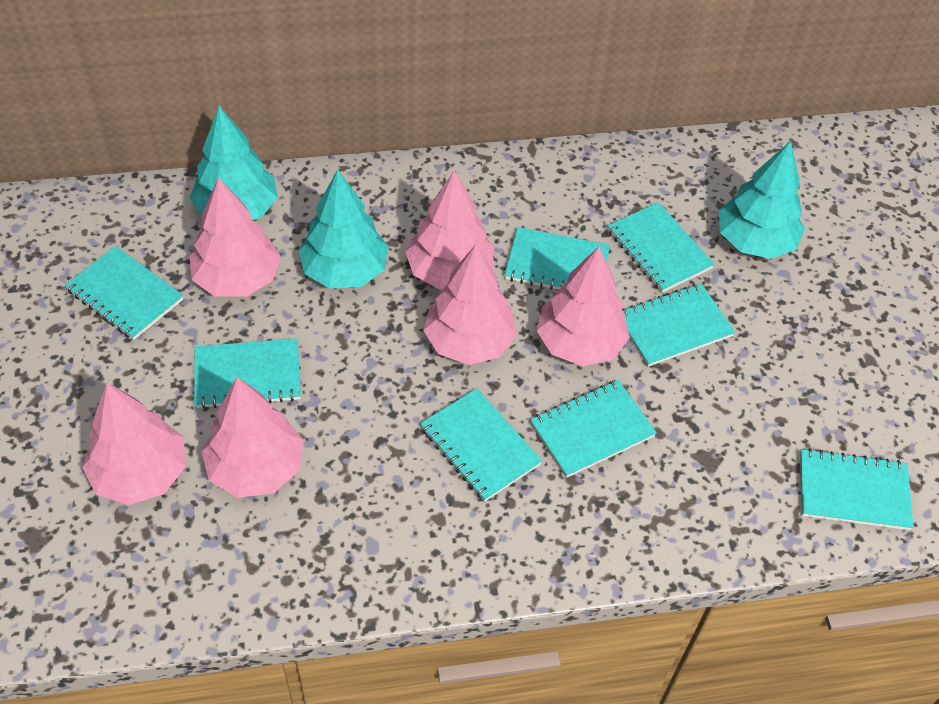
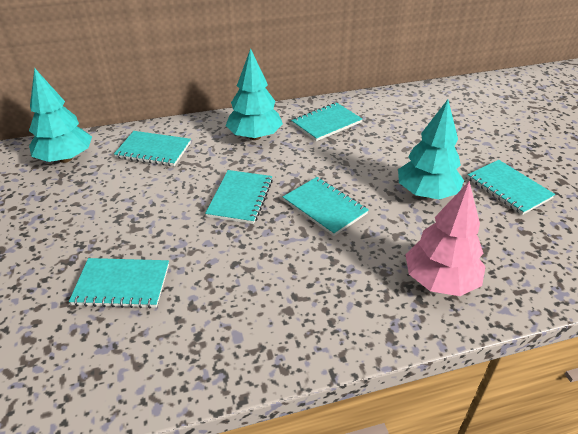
pink tree: 6 -> 1
turquoise notebook: 8 -> 6

